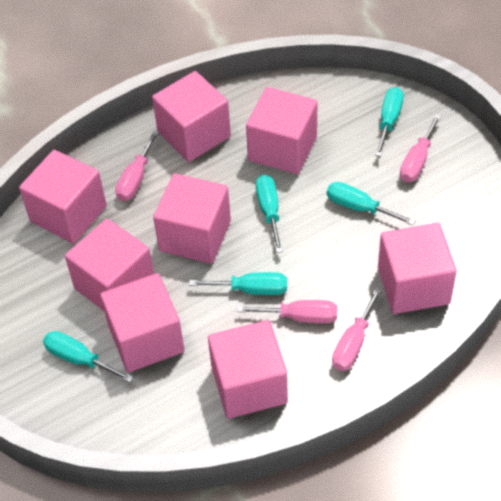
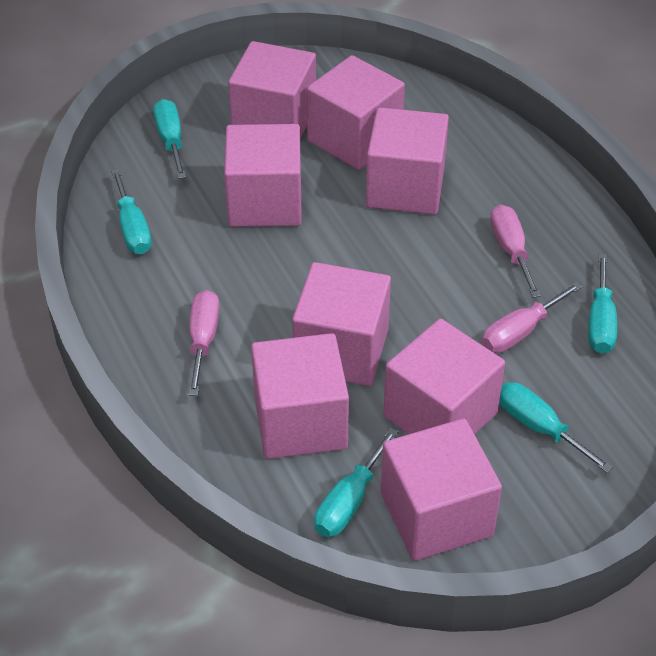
pink screwdriver: 4 -> 3

